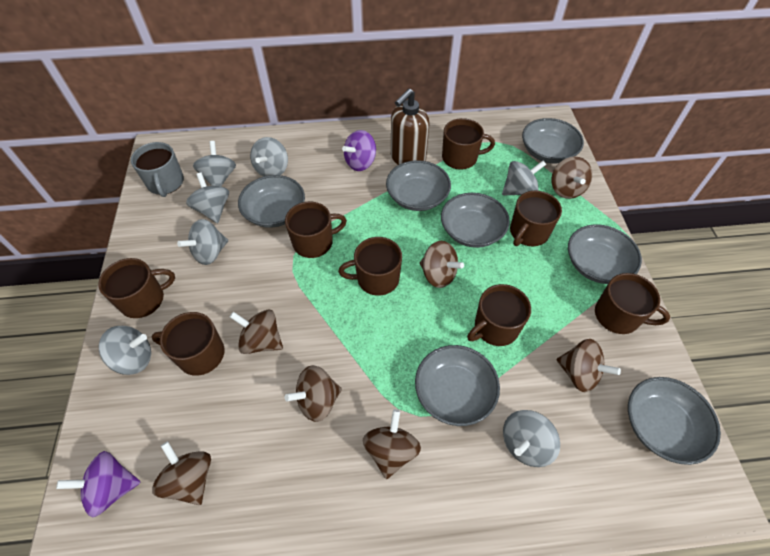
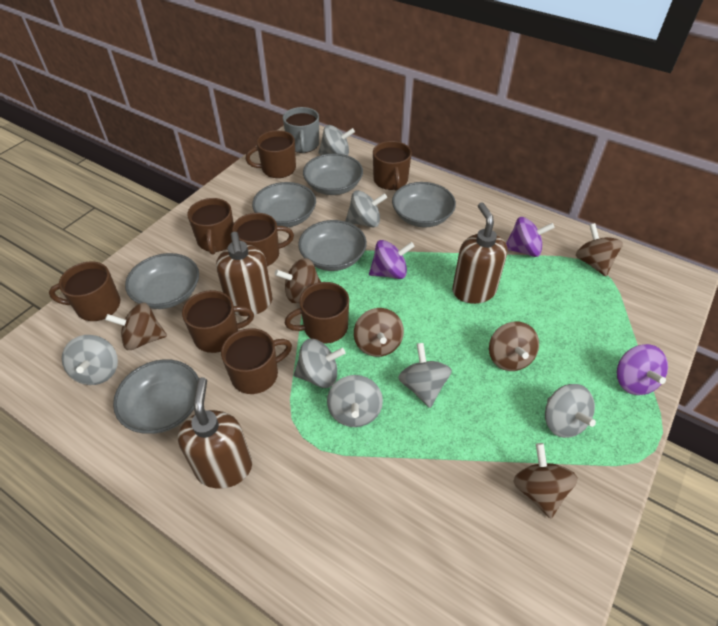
brown soap dispenser: 1 -> 3
brown spinning top: 7 -> 6
grey bowl: 7 -> 6
purple spinning top: 2 -> 3

